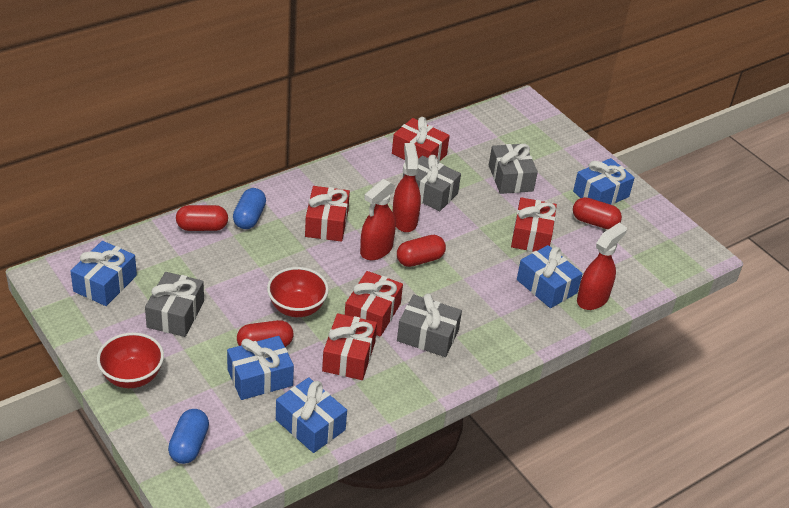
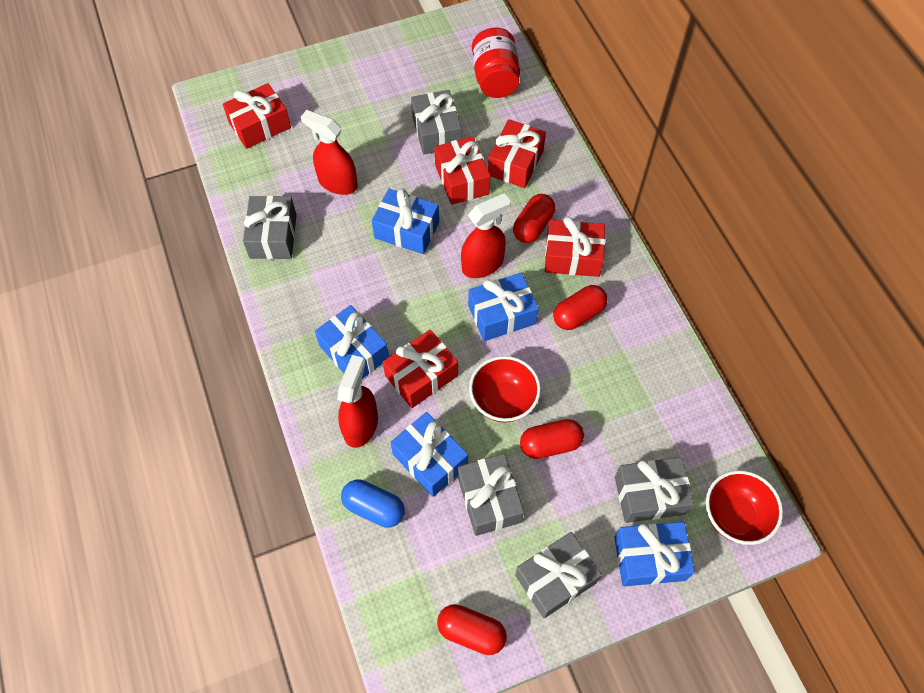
blue capsule: 2 -> 1
grey gift: 4 -> 5
red jar: 0 -> 1

